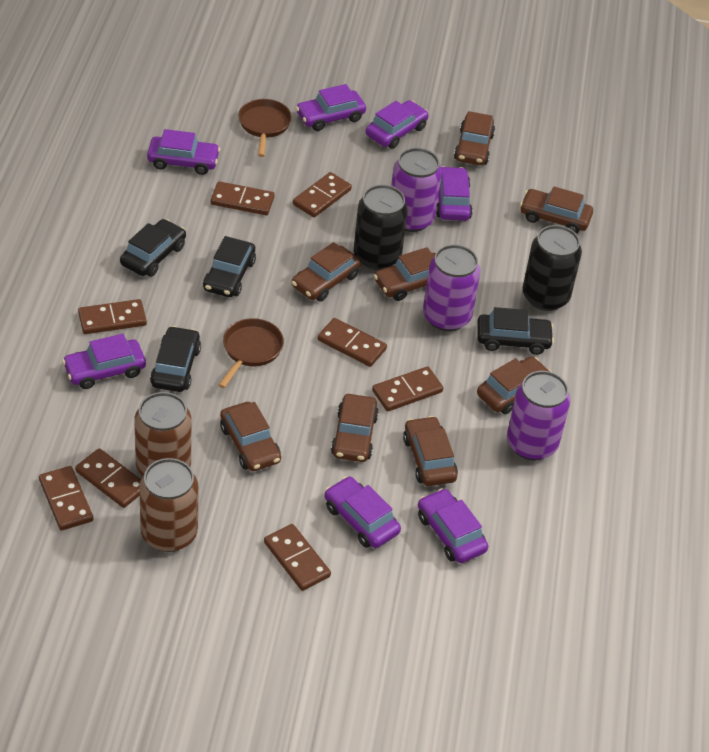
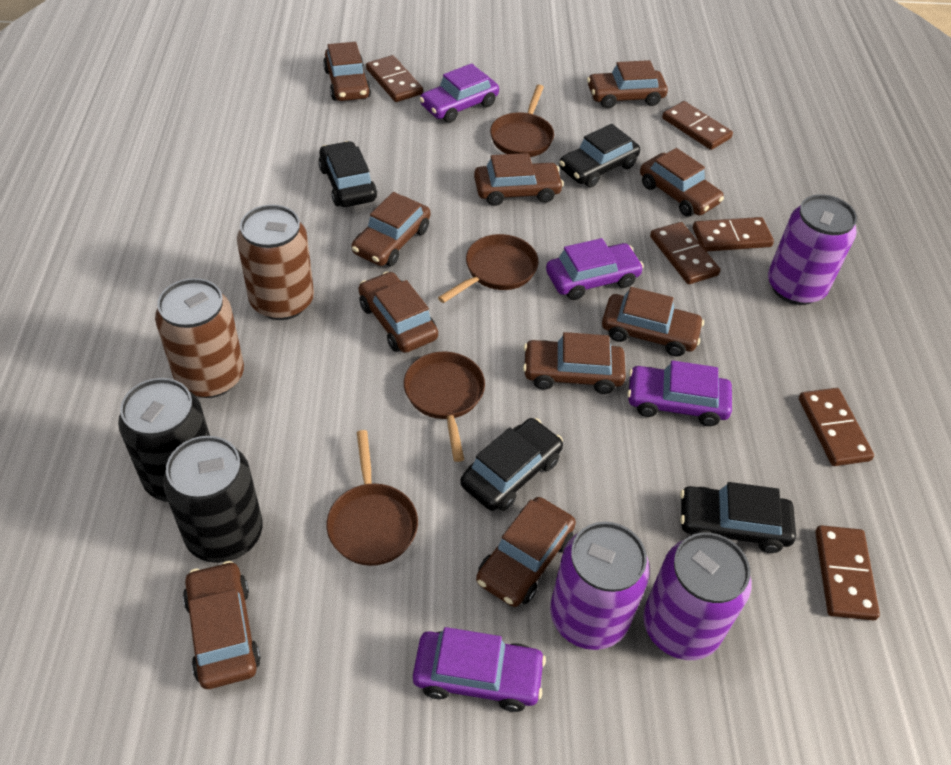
brown car: 8 -> 10
brown domino: 8 -> 6
brown pan: 2 -> 4
purple car: 7 -> 4

